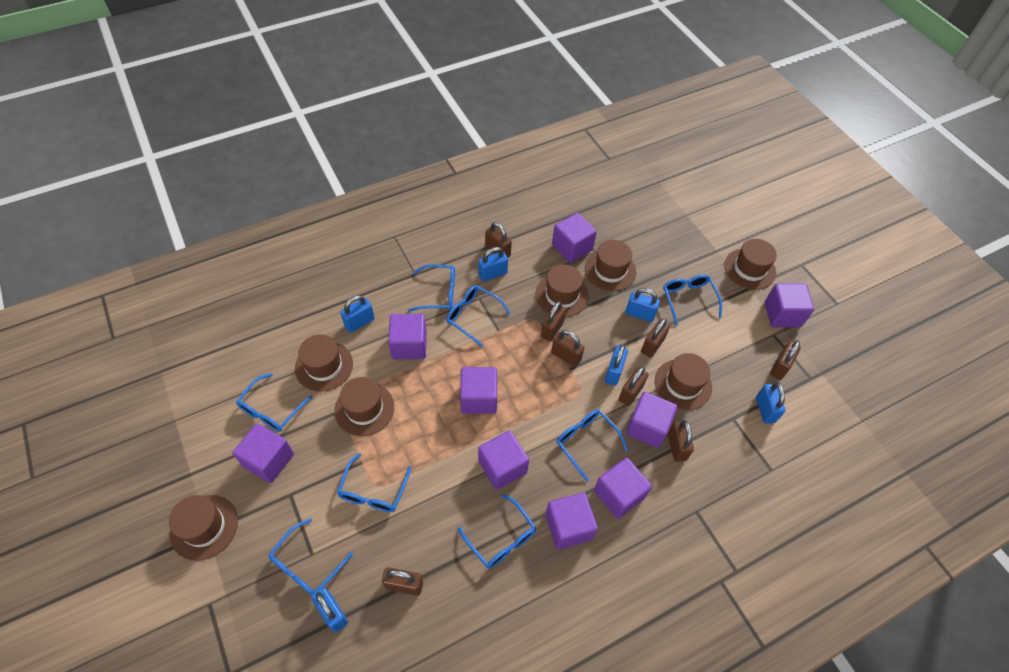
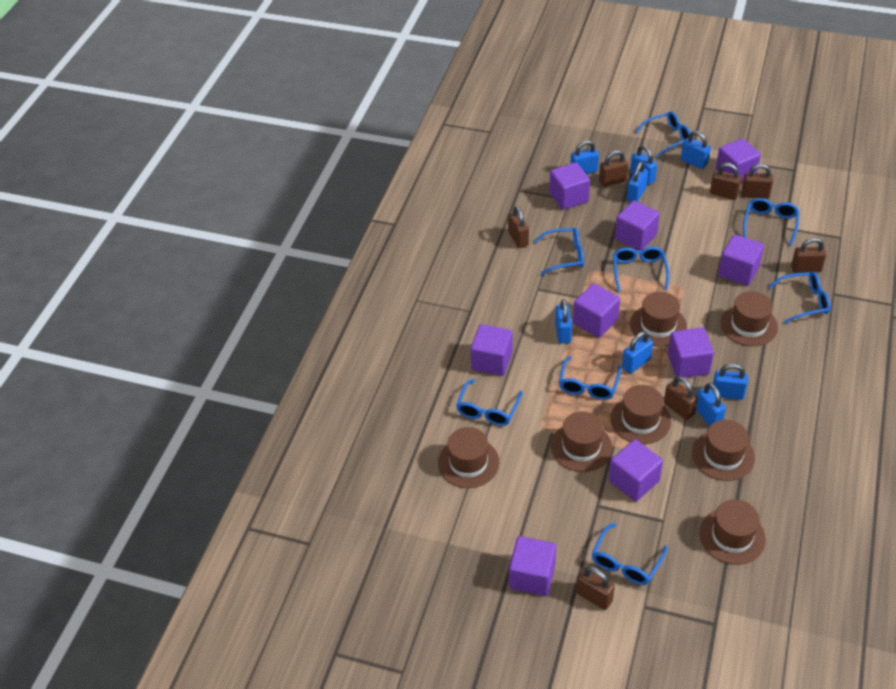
blue padlock: 6 -> 8
brown padlock: 8 -> 7

